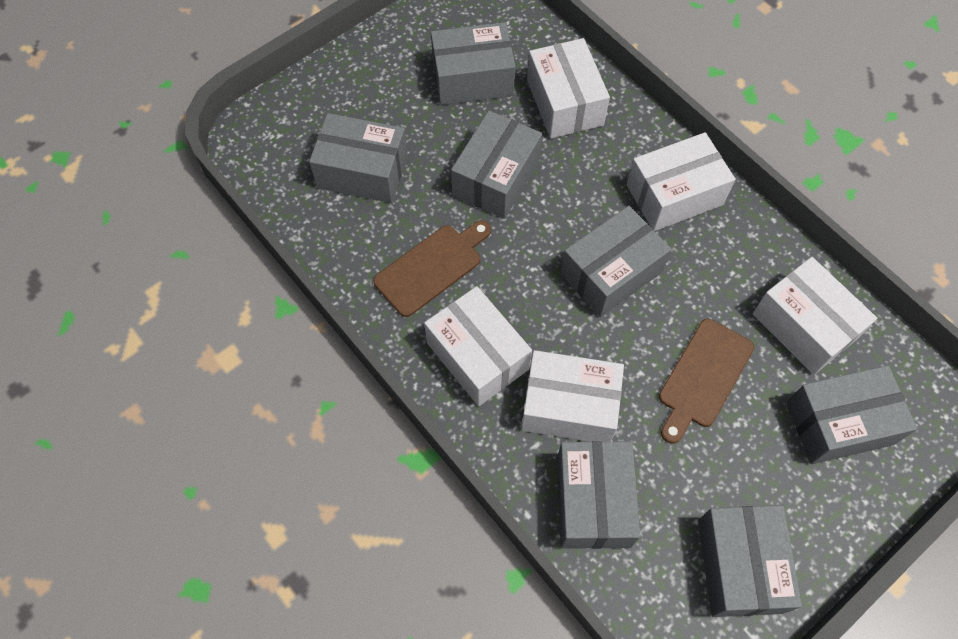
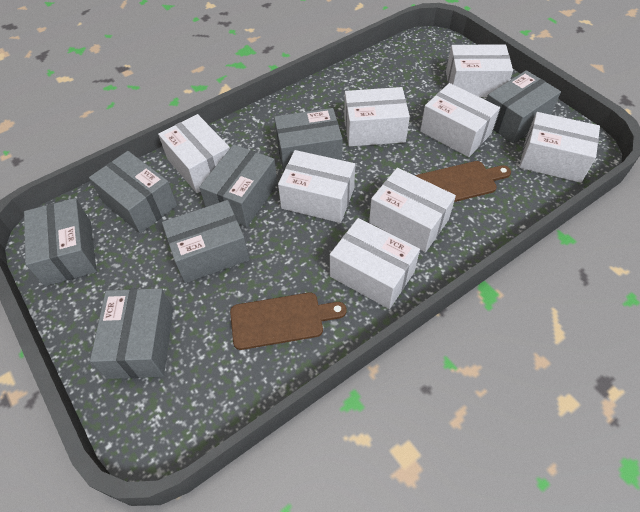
white box: 5 -> 8

